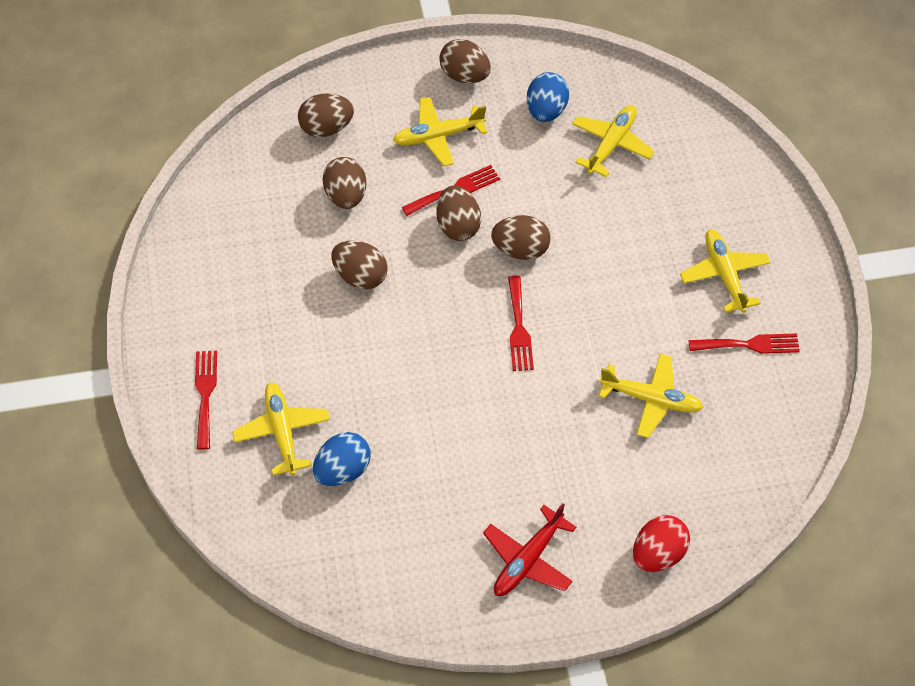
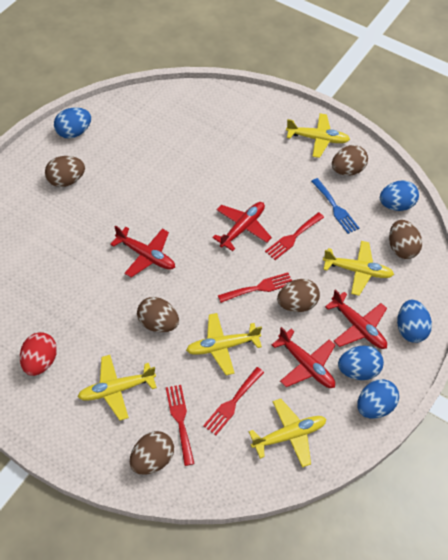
blue egg: 2 -> 5
blue fork: 0 -> 1
red plane: 1 -> 4

